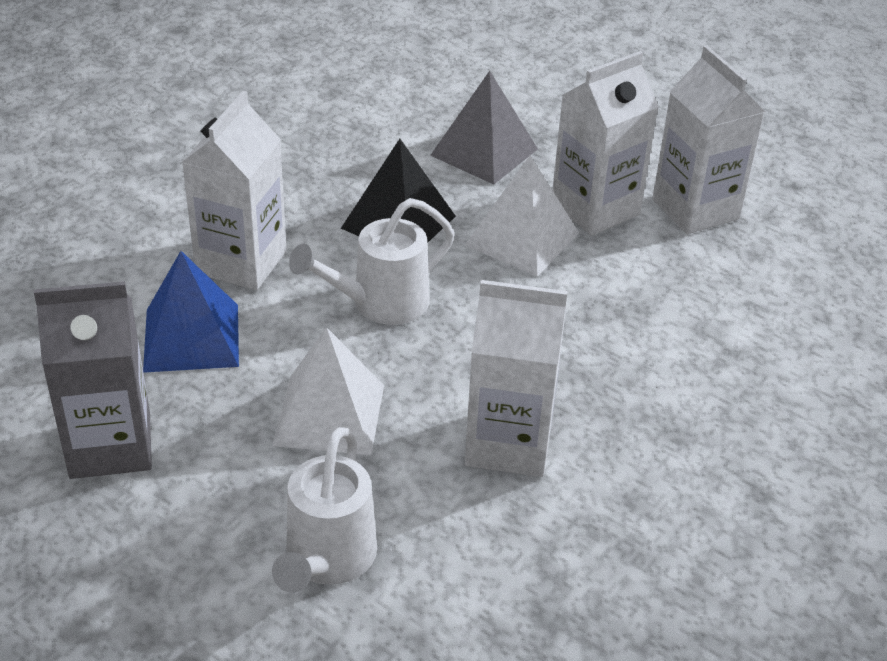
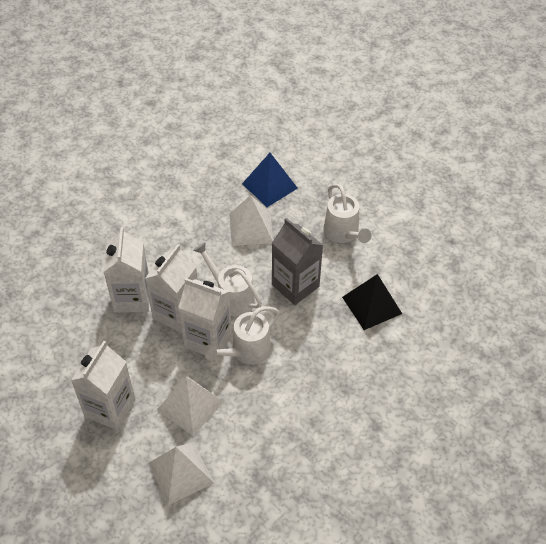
grey pyramid: 1 -> 0
white pyramid: 2 -> 3
white watering can: 2 -> 3

